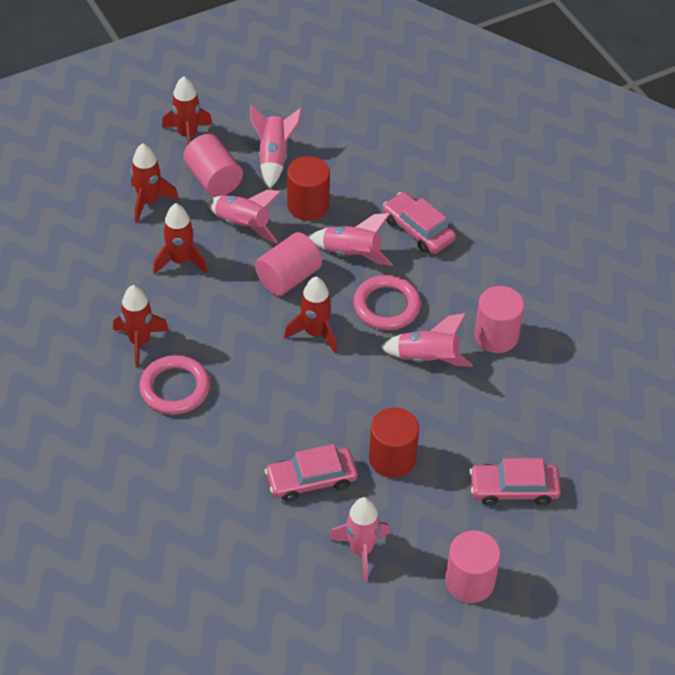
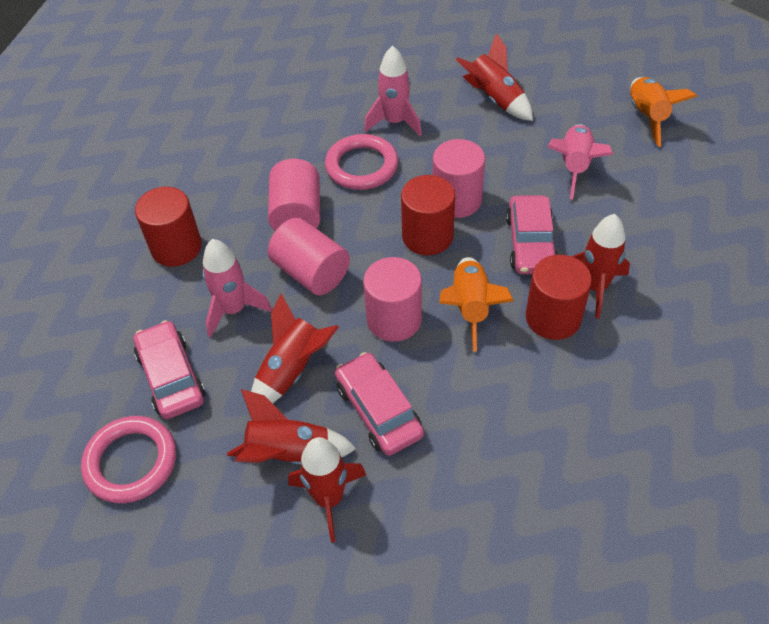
orange rocket: 0 -> 2
pink rocket: 5 -> 3
red cylinder: 2 -> 3

